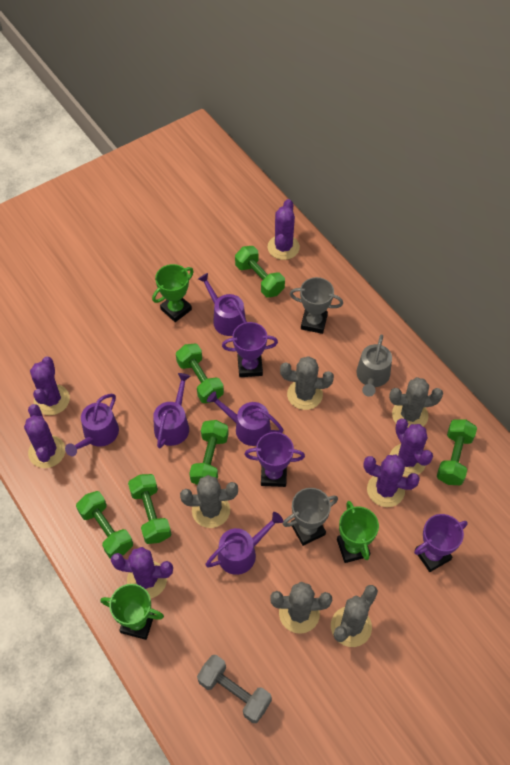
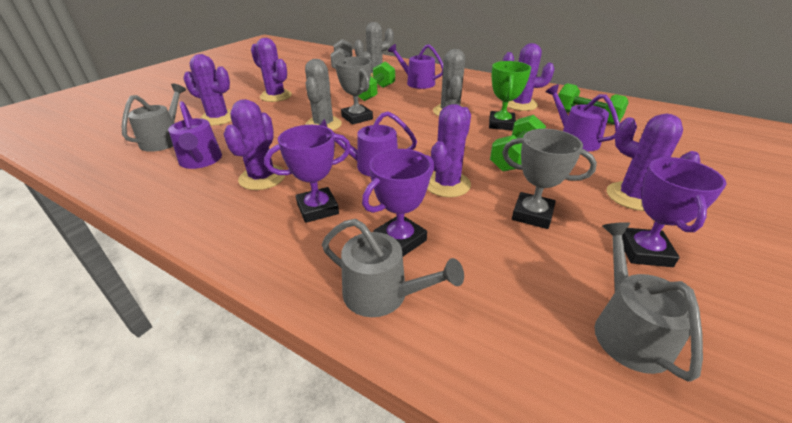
green dumbbell: 6 -> 3
green trophy: 3 -> 1
grey cactus: 5 -> 3
grey watering can: 1 -> 3
purple watering can: 5 -> 4

